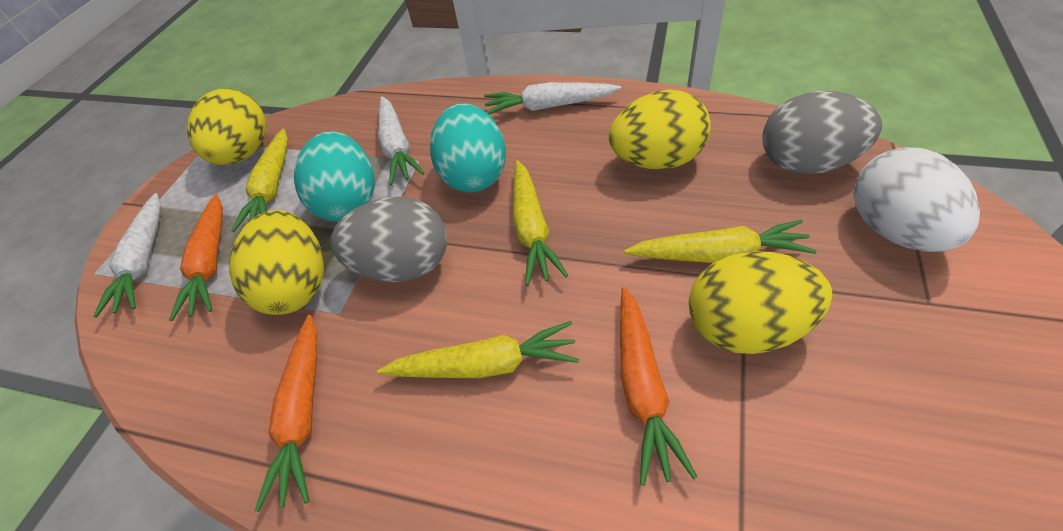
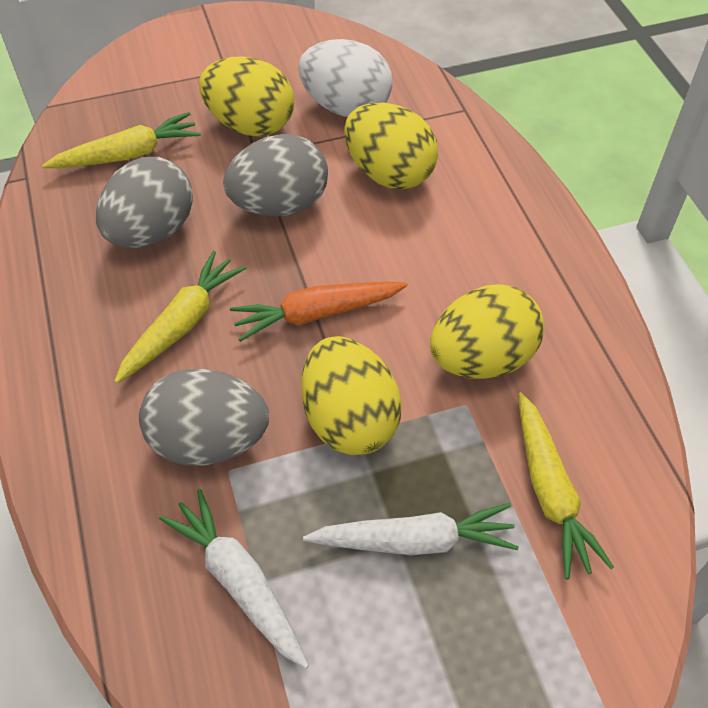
grey egg: 2 -> 3
orange carrot: 3 -> 1
turquoise egg: 2 -> 0
white carrot: 3 -> 2
yellow carrot: 4 -> 3

